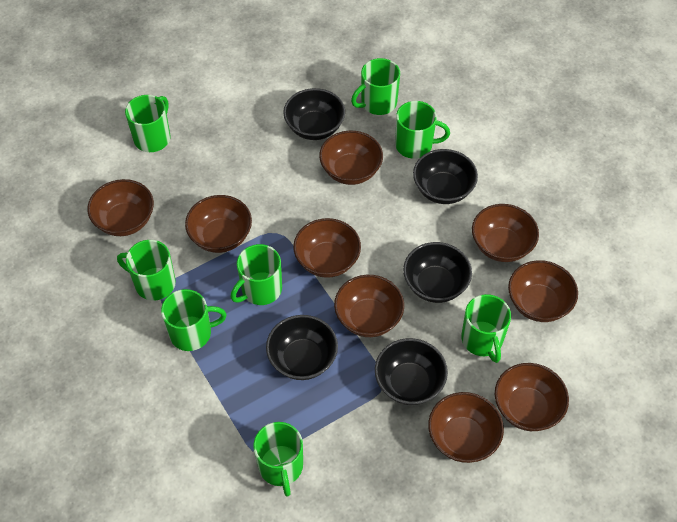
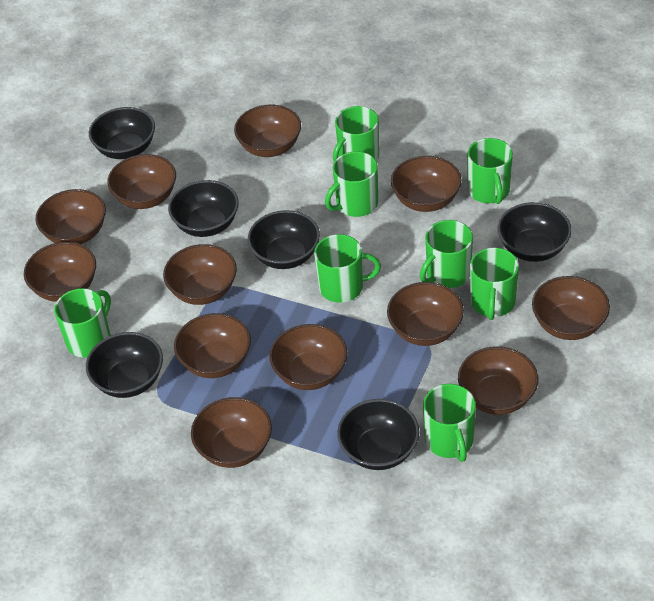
black bowl: 5 -> 6
brown bowl: 9 -> 12

